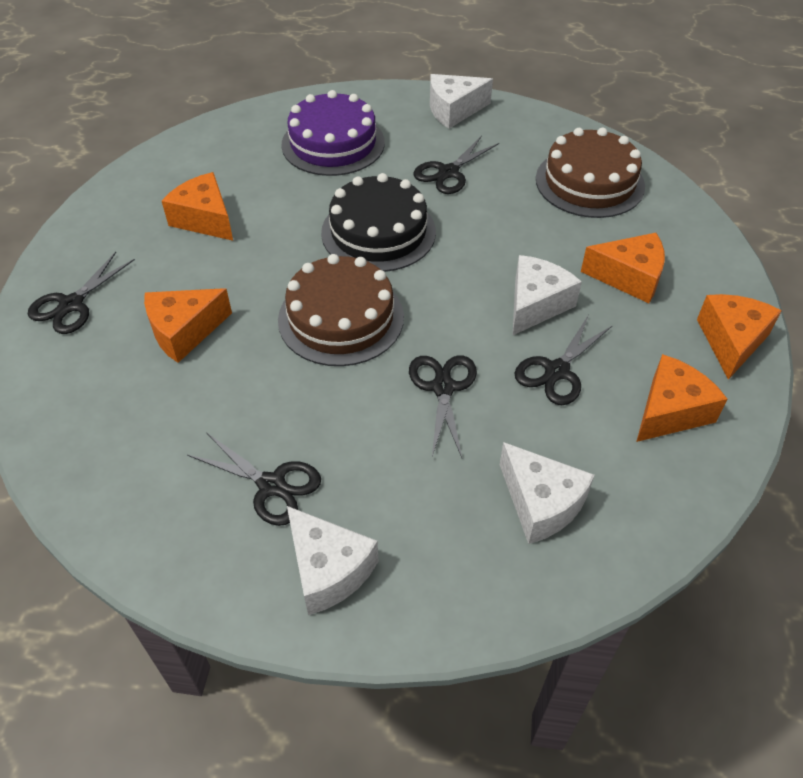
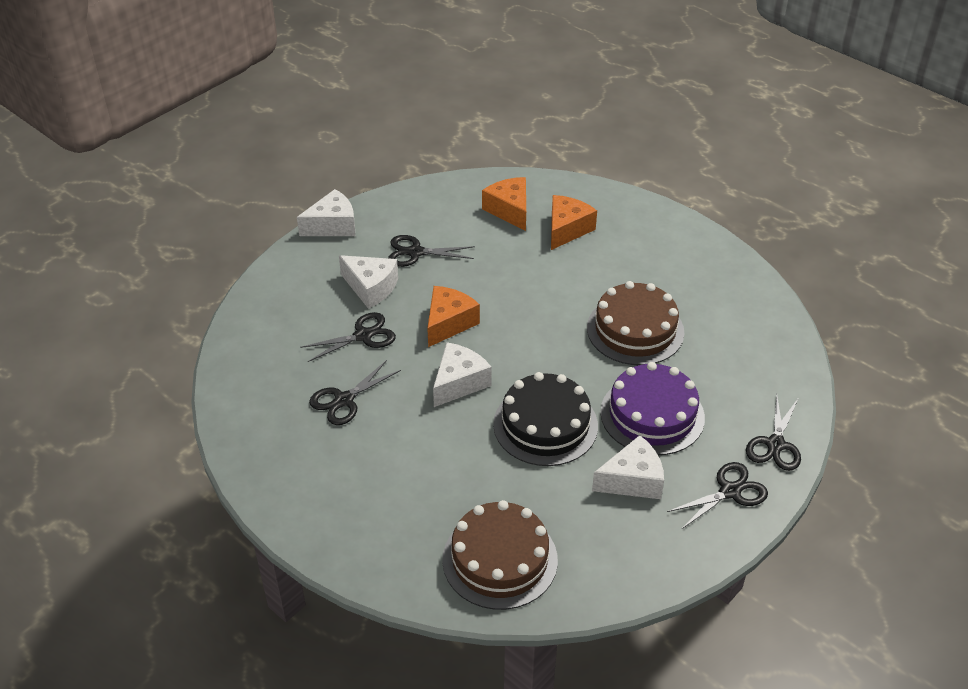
orange cheese: 5 -> 3

